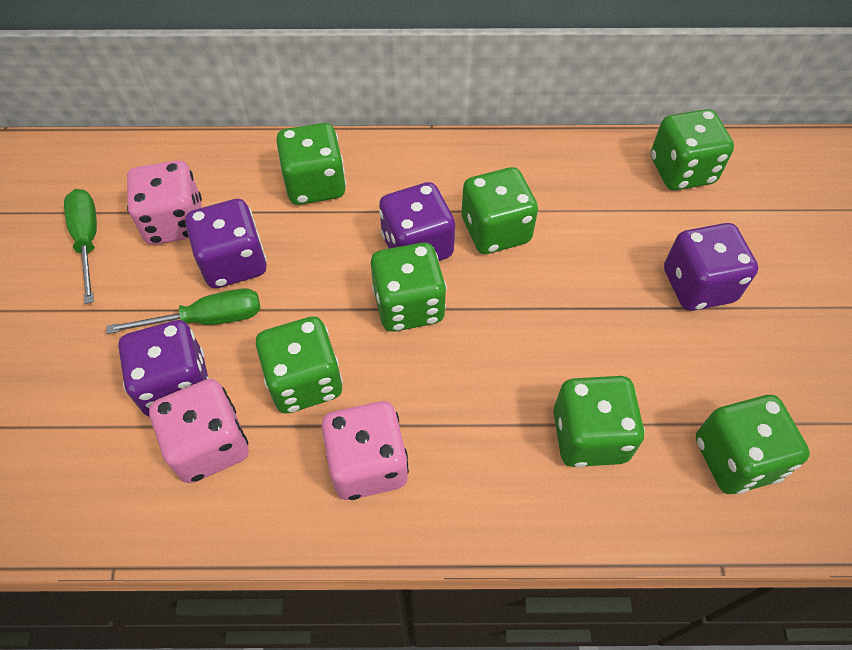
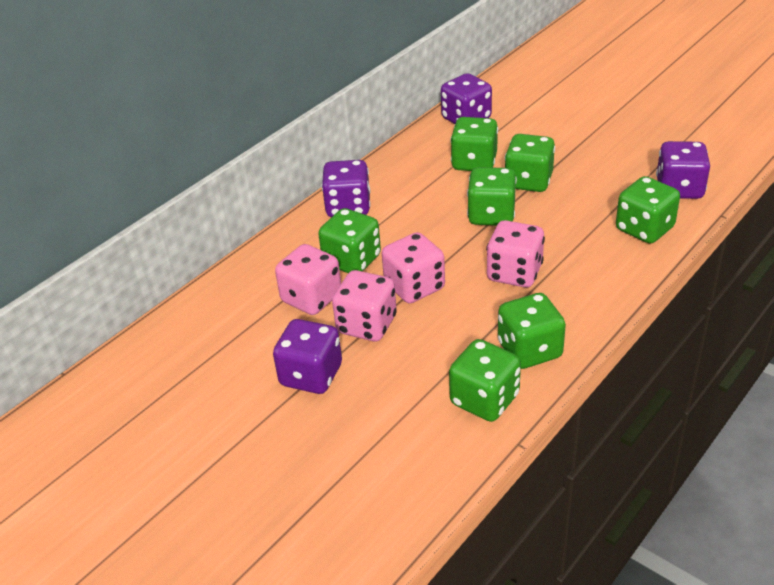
green screwdriver: 2 -> 0
pink dice: 3 -> 4

